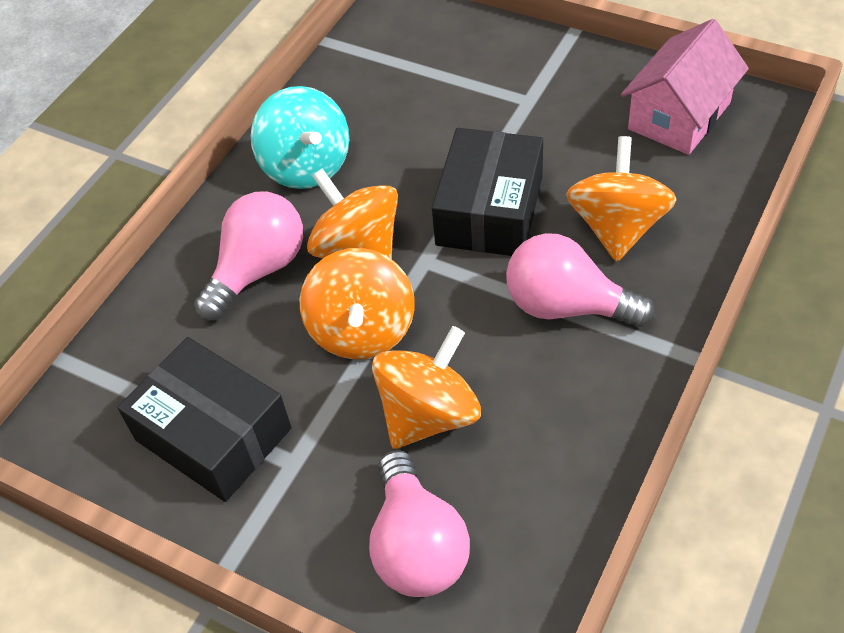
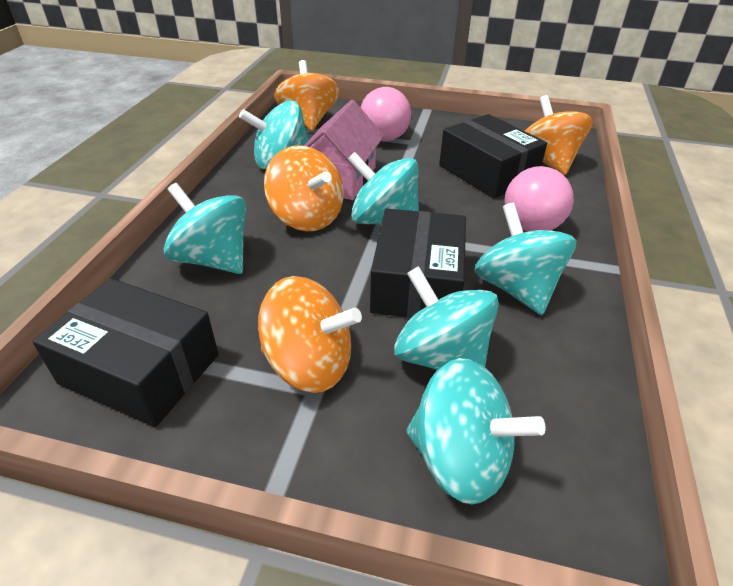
black box: 2 -> 3
pink light bulb: 3 -> 2
turquoise spinning top: 1 -> 6

